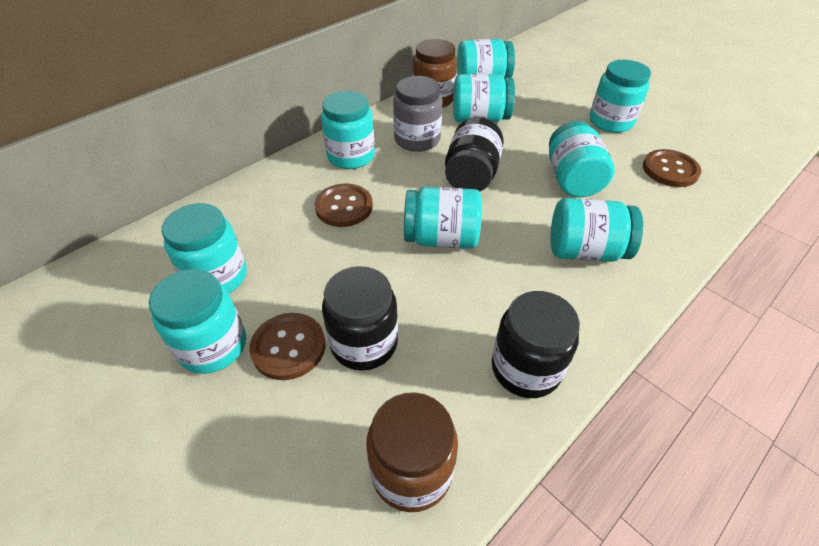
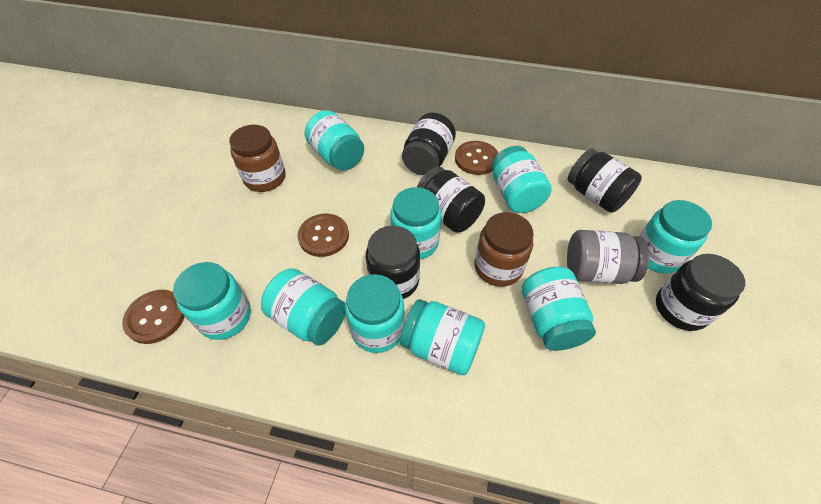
black jar: 3 -> 5

